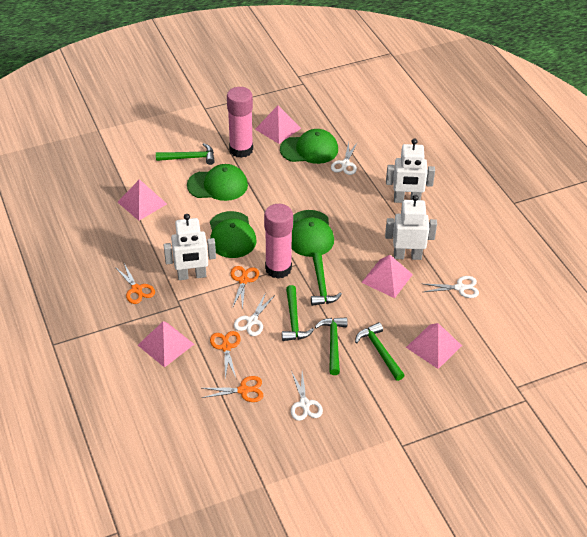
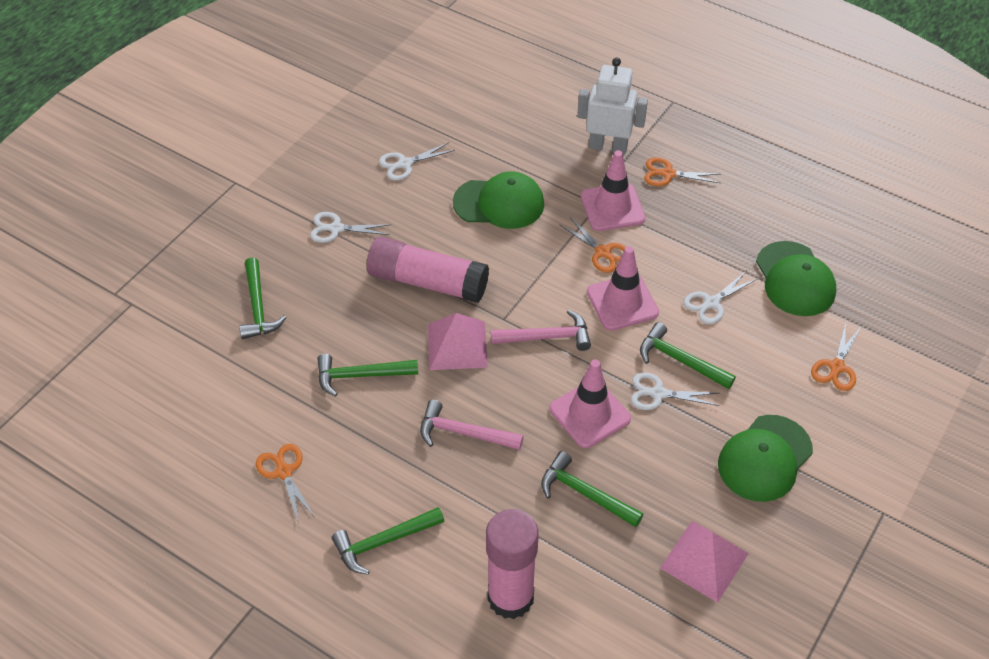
green cap: 4 -> 3
pink hammer: 0 -> 2
pink pyramid: 5 -> 2
pink traffic cone: 0 -> 3
white robot: 3 -> 1

